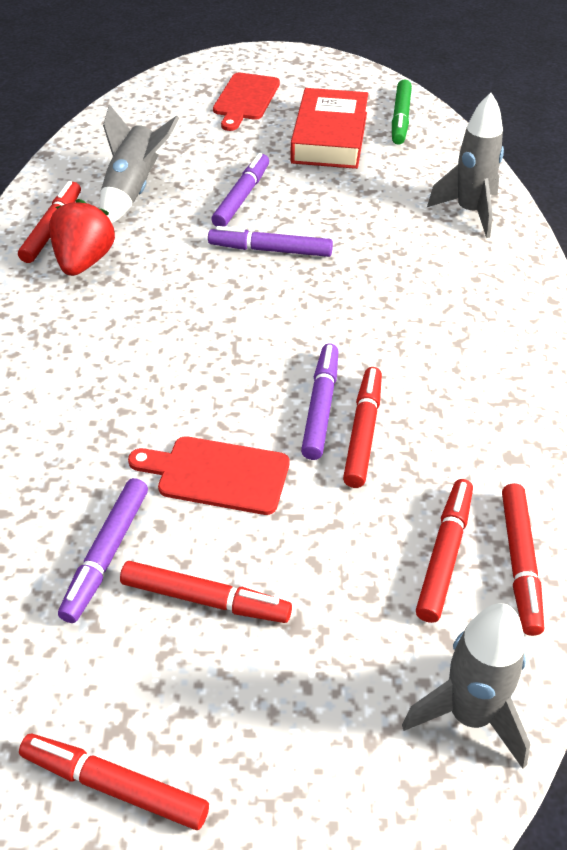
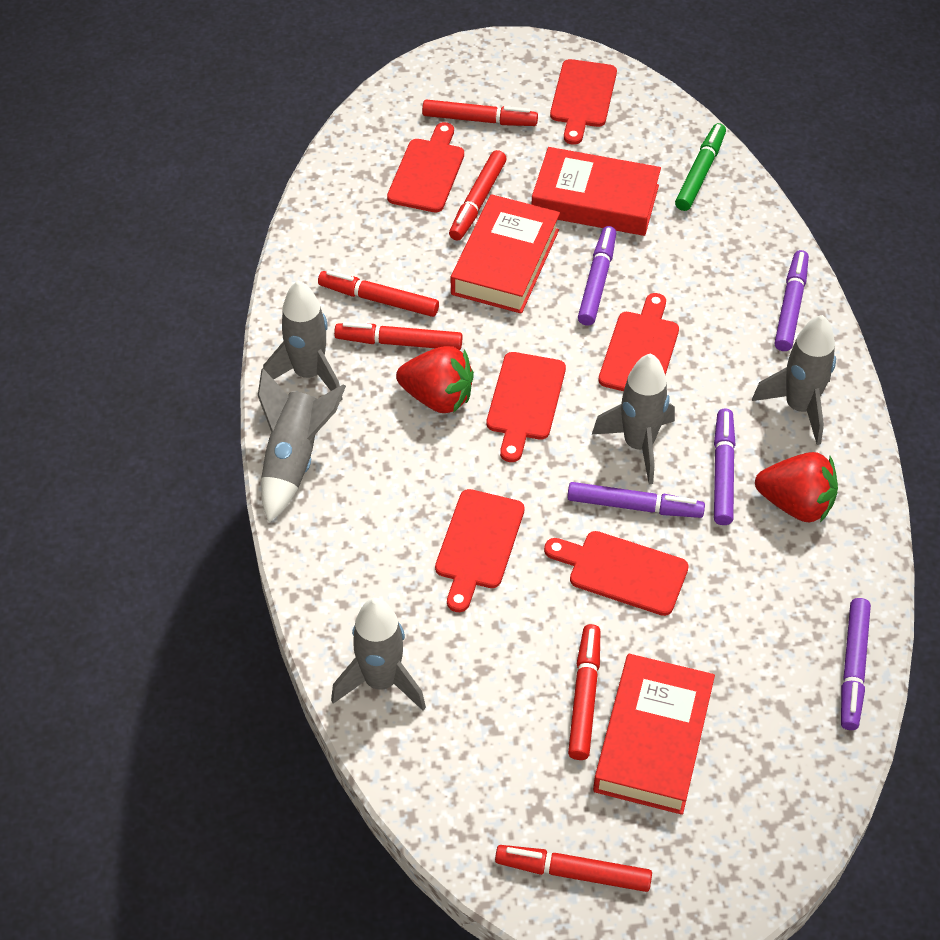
grey rocket: 3 -> 5
purple marker: 4 -> 5
red book: 1 -> 3
red cutting board: 2 -> 6
red strawberry: 1 -> 2

